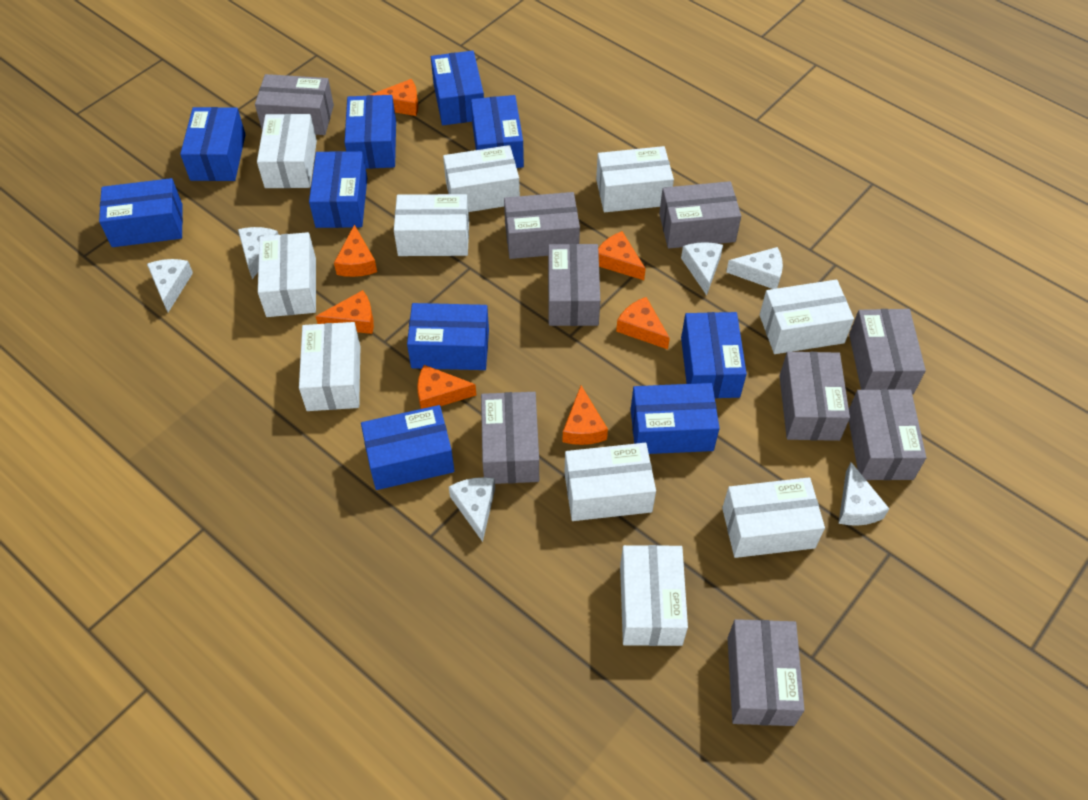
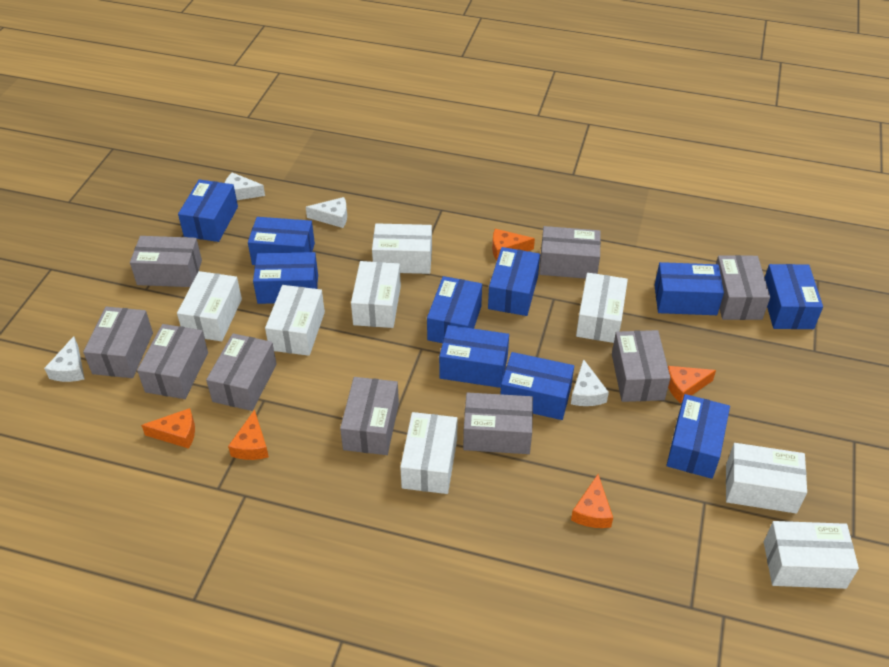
orange cheese: 7 -> 5
white box: 10 -> 8
white cheese: 6 -> 4

